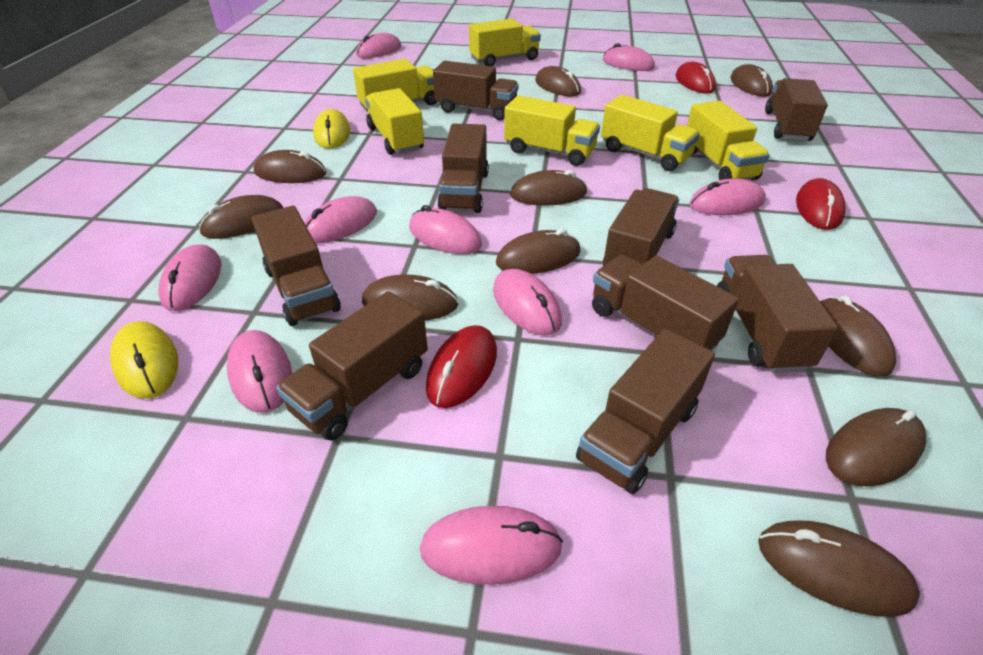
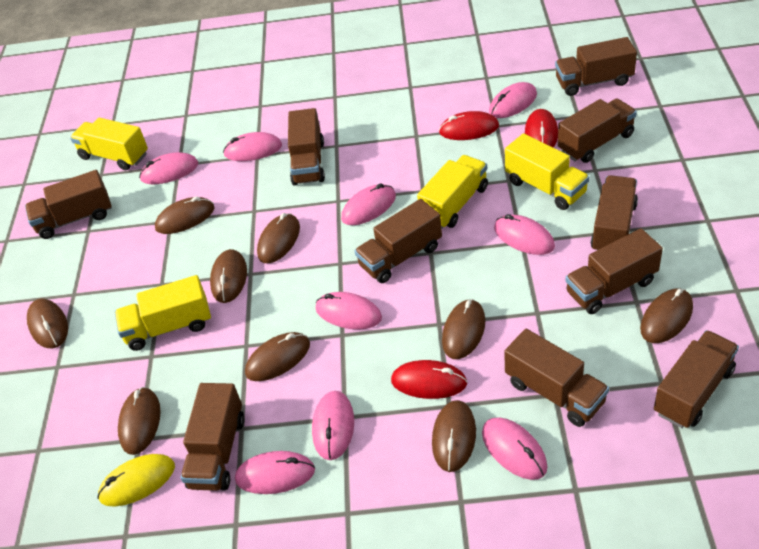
brown mouse: 10 -> 9
brown truck: 9 -> 10
yellow mouse: 2 -> 1
yellow truck: 6 -> 4

